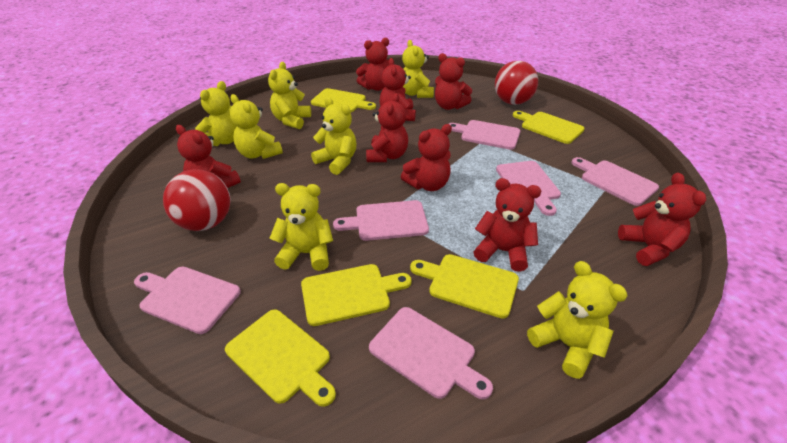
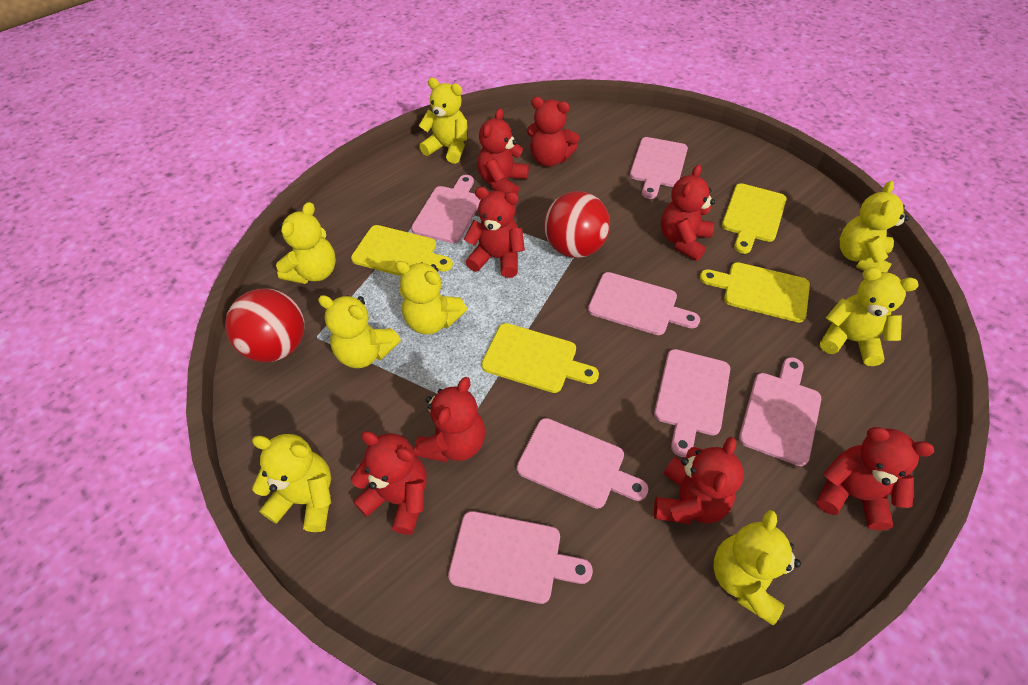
pink cutting board: 6 -> 7
yellow cutting board: 5 -> 4
yellow teddy bear: 7 -> 8

